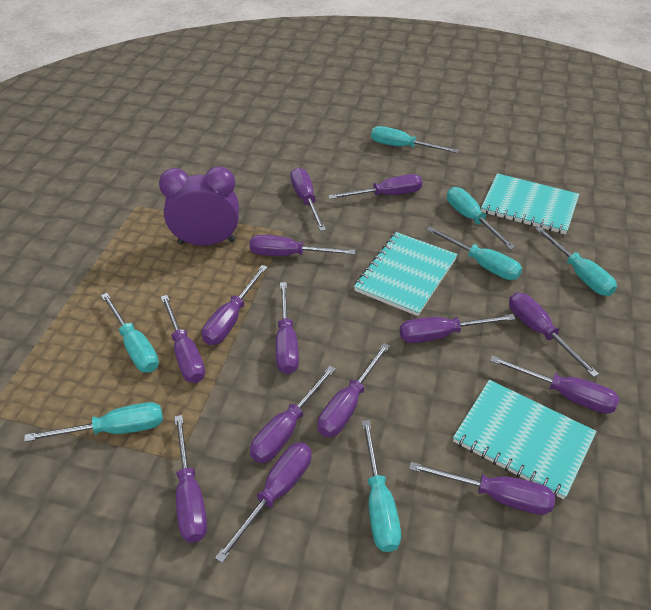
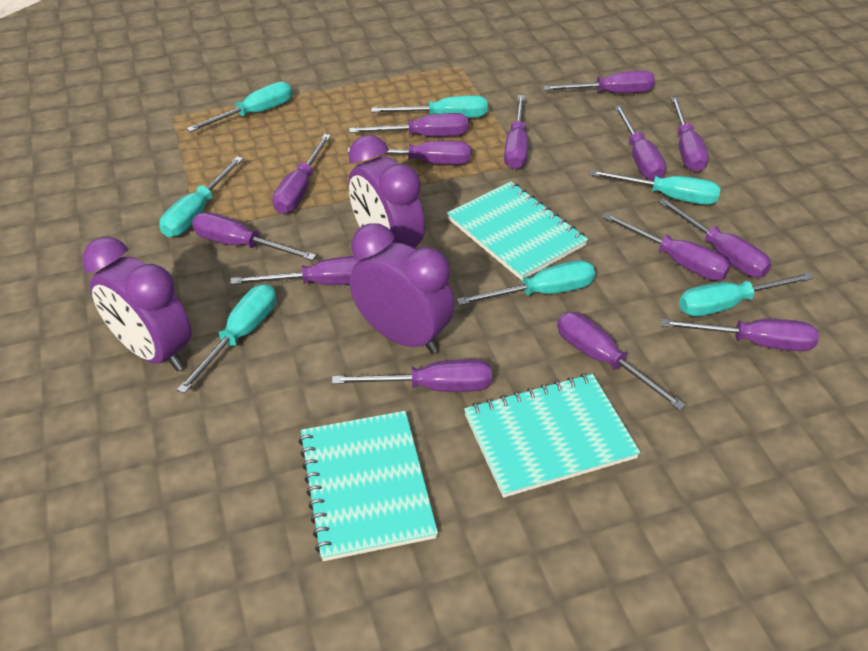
purple clock: 1 -> 3

